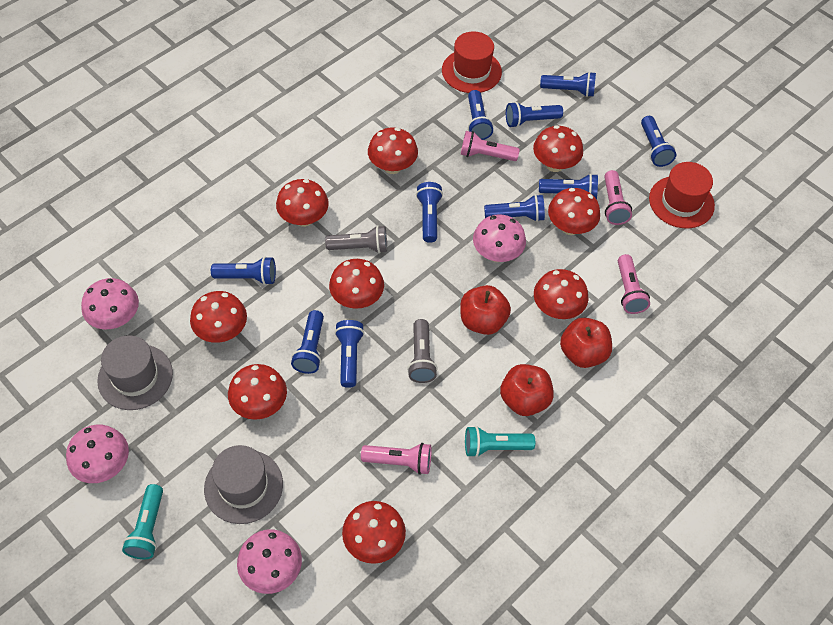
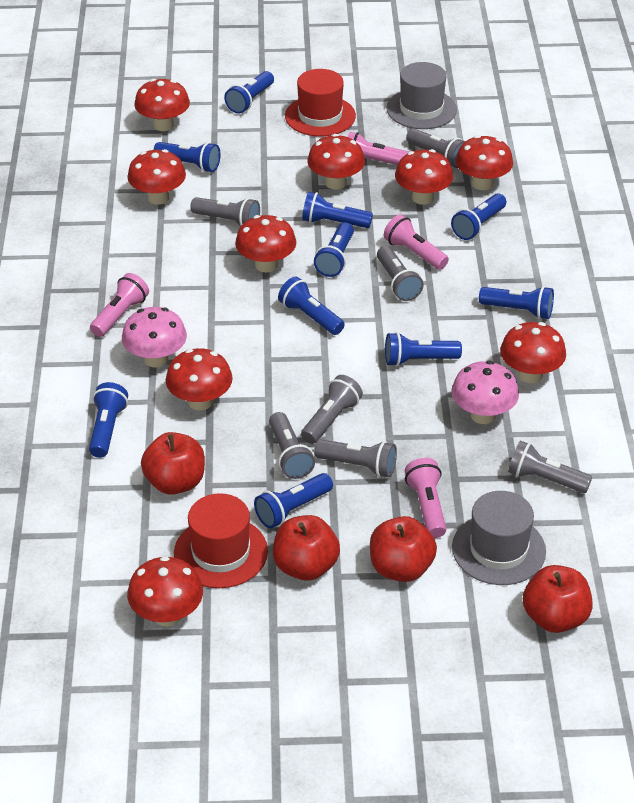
grey flashlight: 2 -> 7
pink mushroom: 4 -> 2
red apple: 3 -> 4
turquoise flashlight: 2 -> 0

